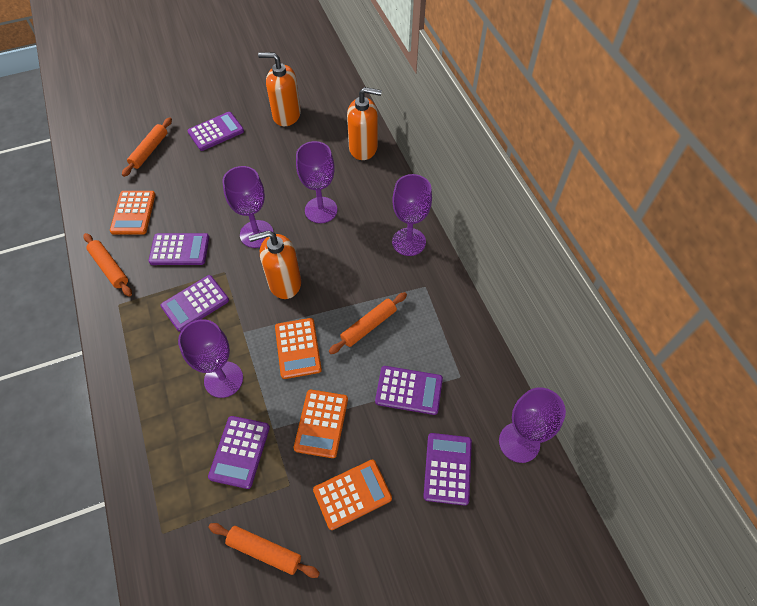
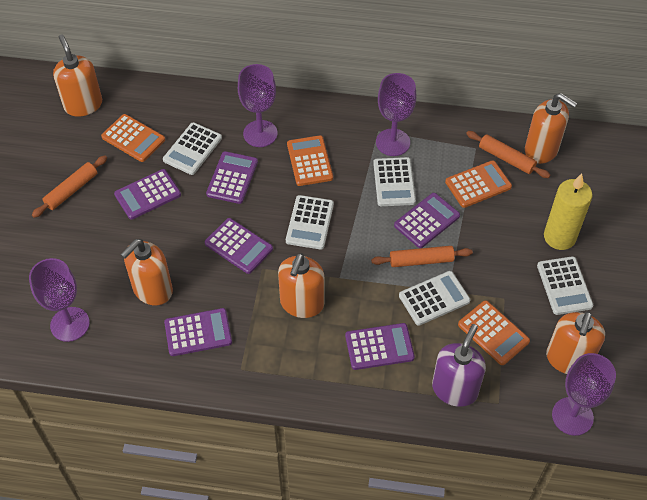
orange rolling pin: 4 -> 3
orange soap dispenser: 3 -> 5
purple goblet: 5 -> 4
purple soap dispenser: 0 -> 1
white calculator: 0 -> 5
yellow candle: 0 -> 1

